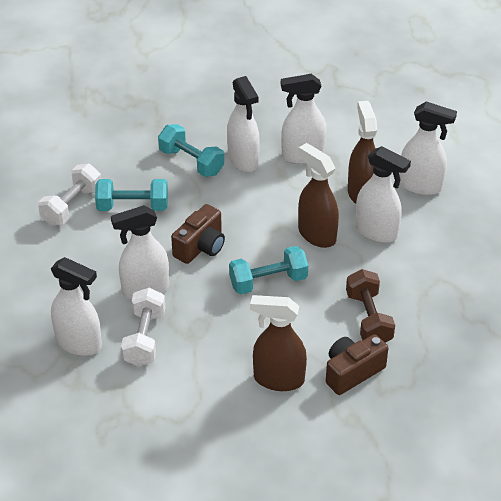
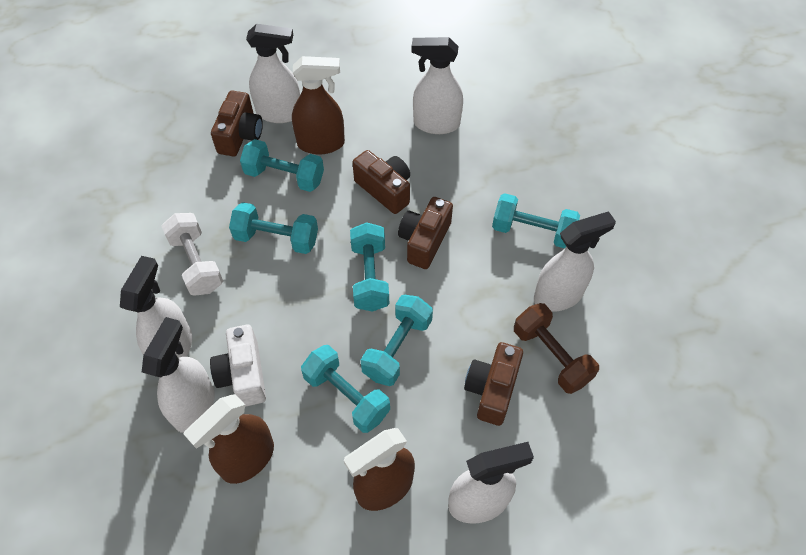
brown camera: 2 -> 4
turquoise dumbbell: 3 -> 6
white camera: 0 -> 1
white dumbbell: 2 -> 1

